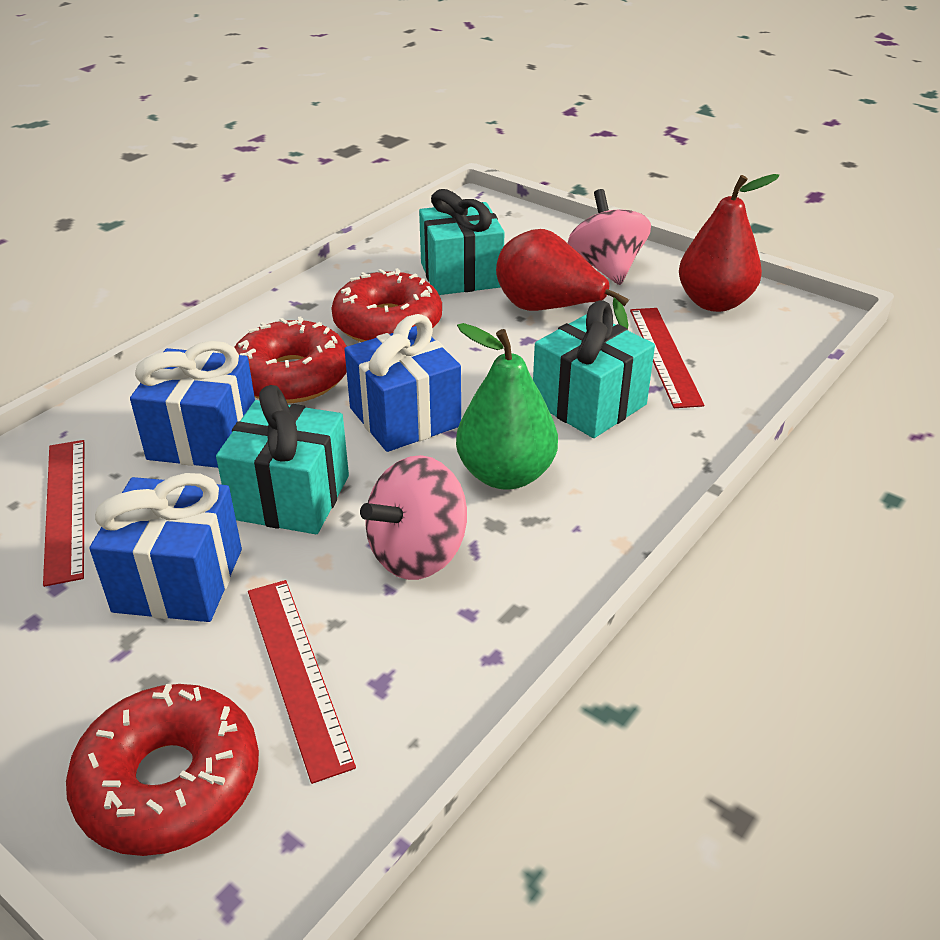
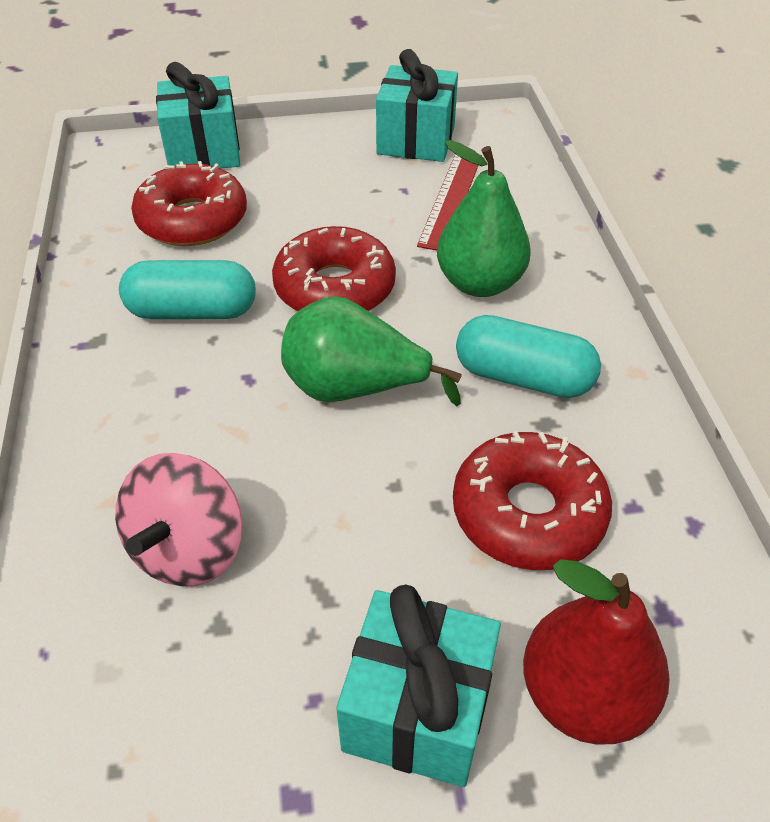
blue gift: 3 -> 0
green pear: 1 -> 2
pink spinning top: 2 -> 1
red pear: 2 -> 1
red ruler: 3 -> 1
turquoise capsule: 0 -> 2

